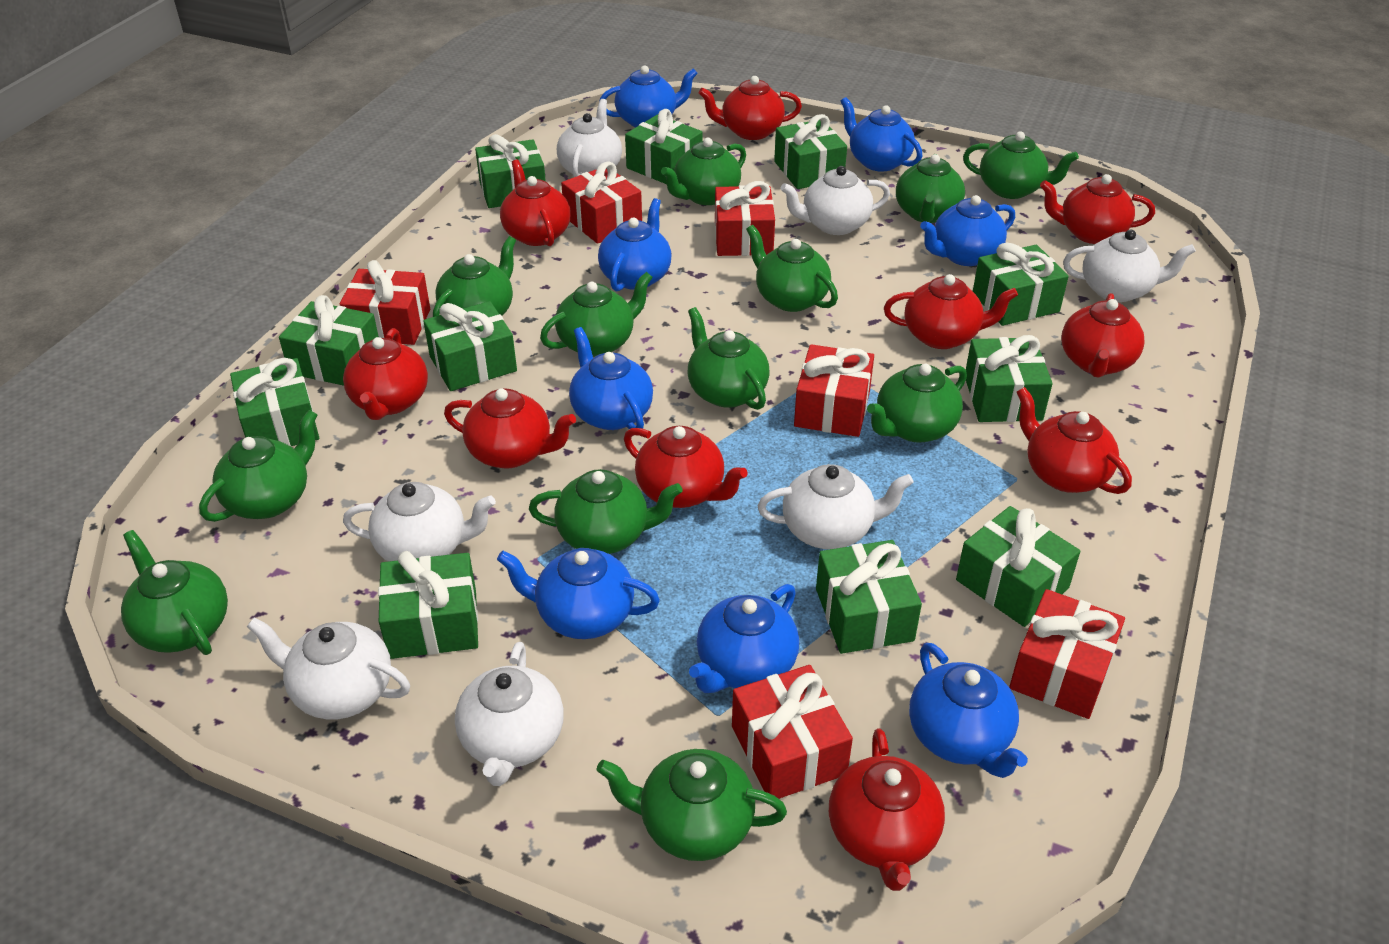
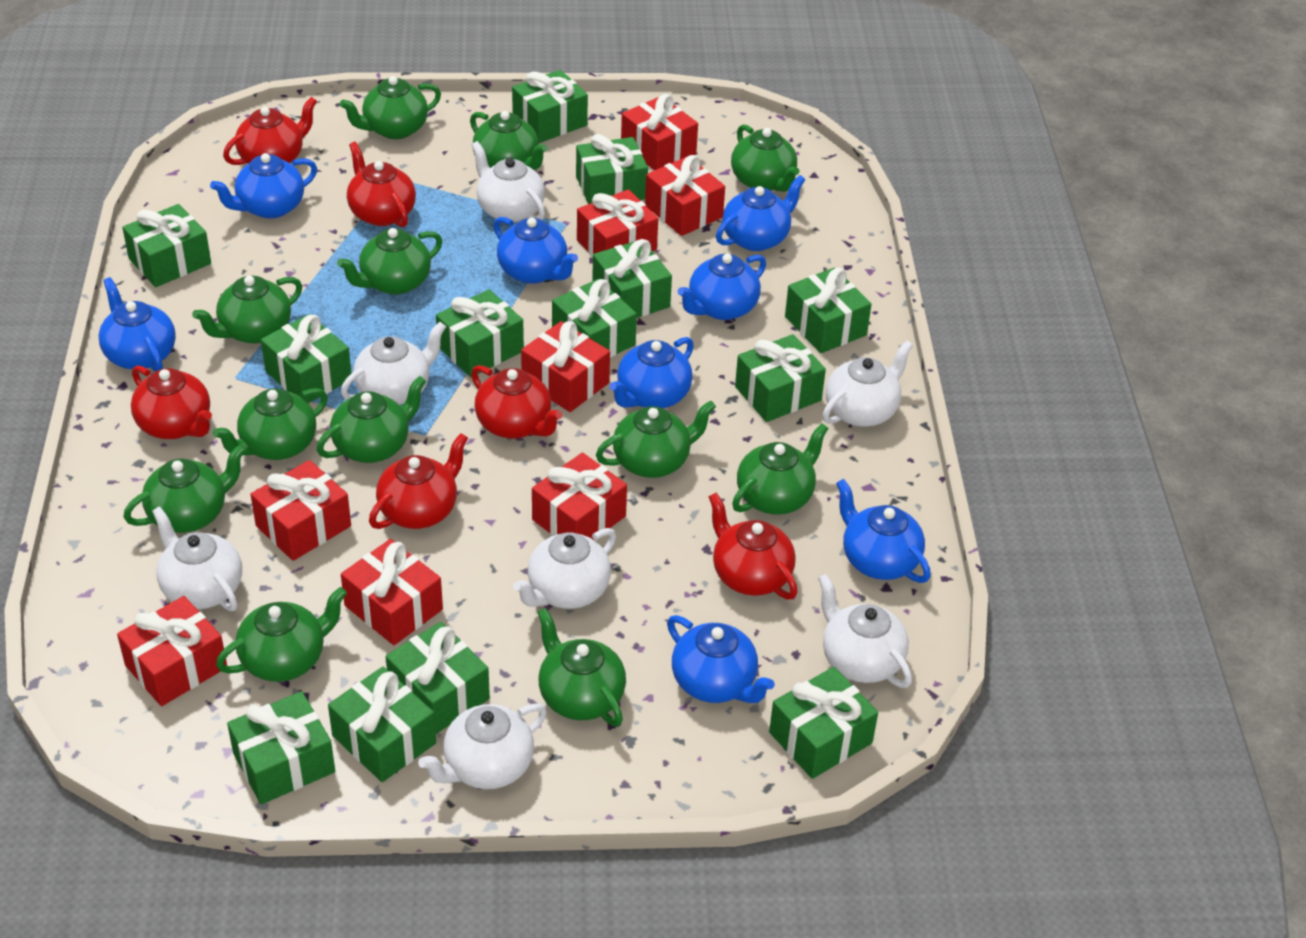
green gift: 11 -> 13
red gift: 6 -> 8
red teapot: 10 -> 6

